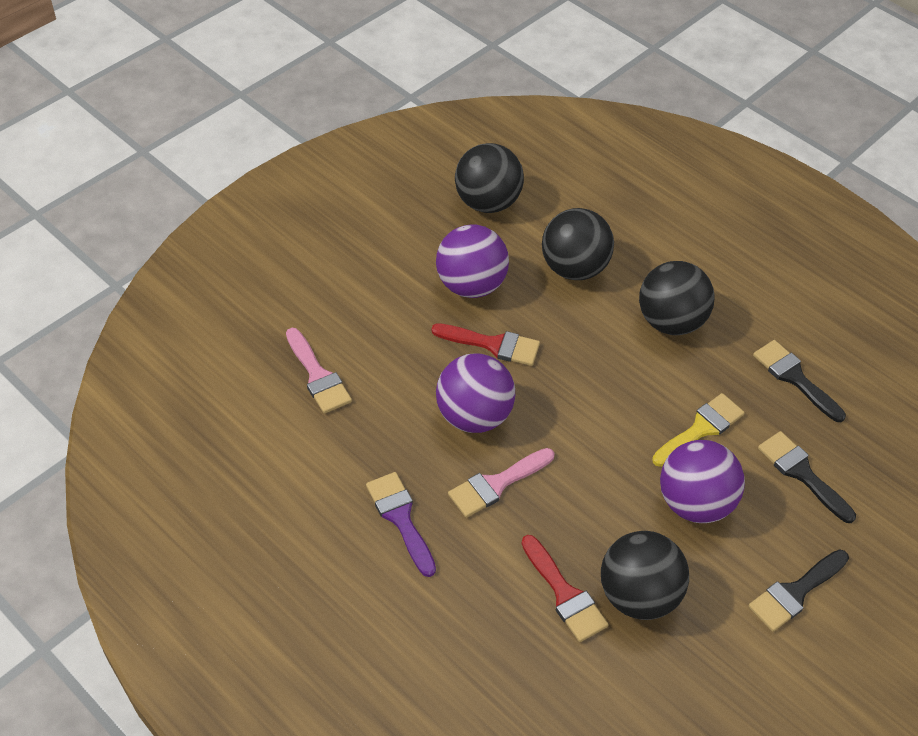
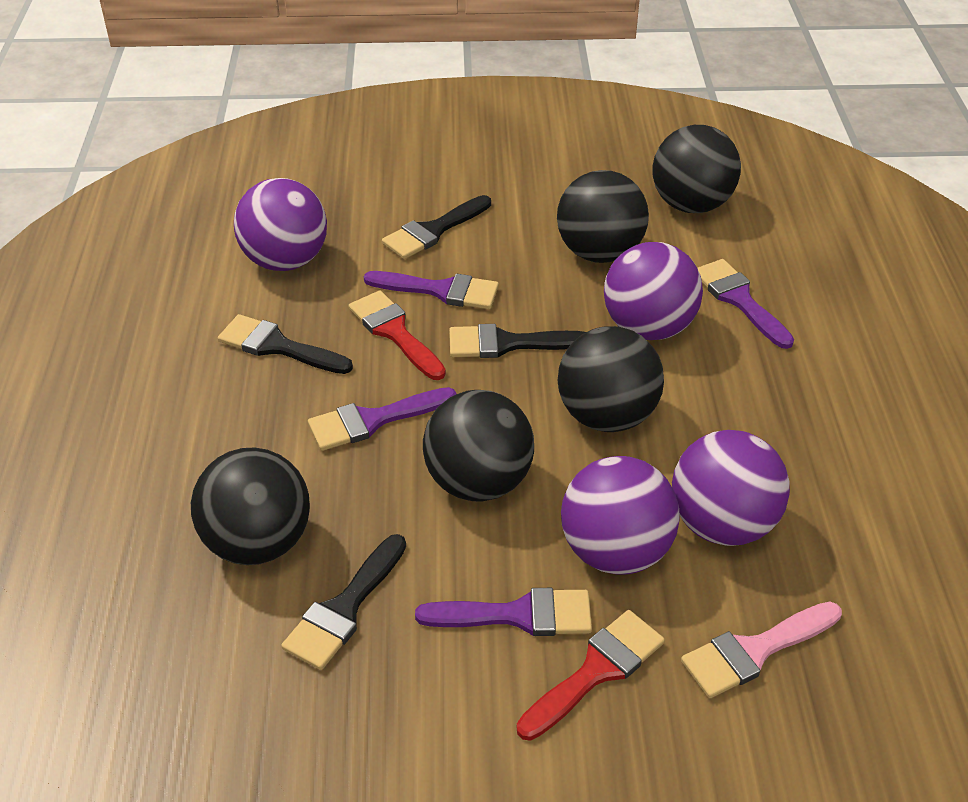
black ball: 4 -> 5
black brush: 3 -> 4
pink brush: 2 -> 1
purple ball: 3 -> 4
purple brush: 1 -> 4
yellow brush: 1 -> 0

